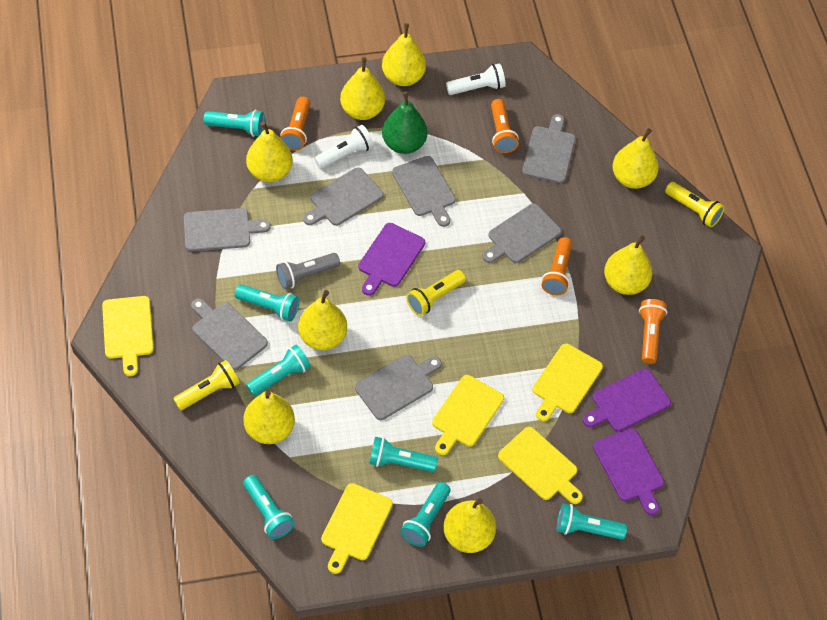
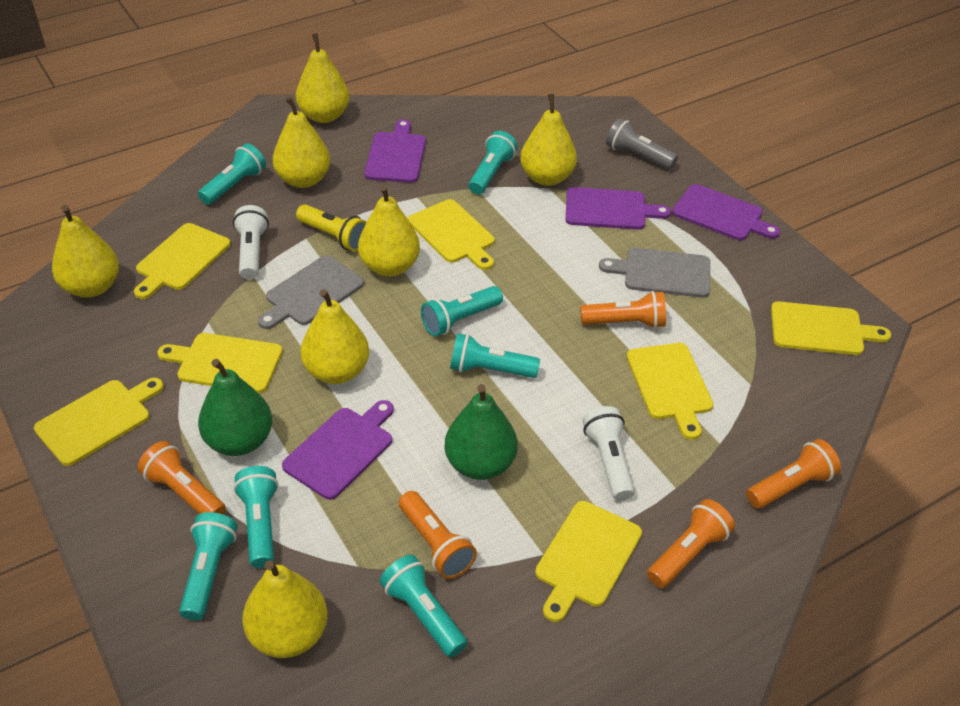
green pear: 1 -> 2
grey cutting board: 7 -> 2
orange flashlight: 4 -> 5
purple cutting board: 3 -> 4
yellow cutting board: 5 -> 7
yellow flashlight: 3 -> 1
yellow pear: 8 -> 7

